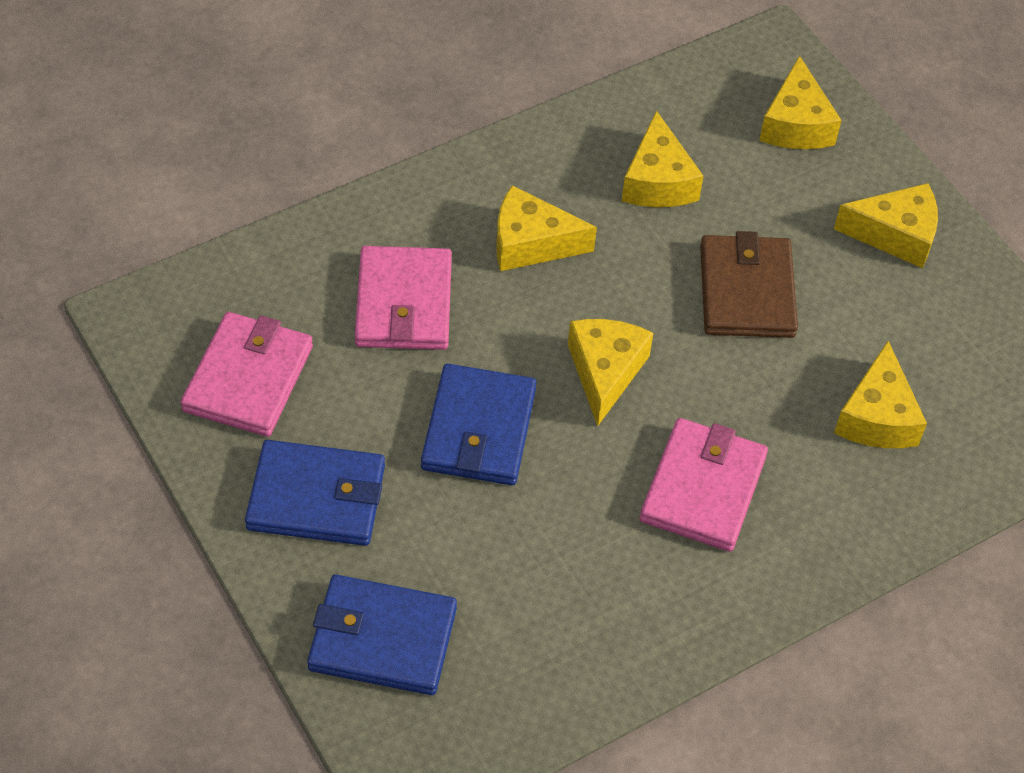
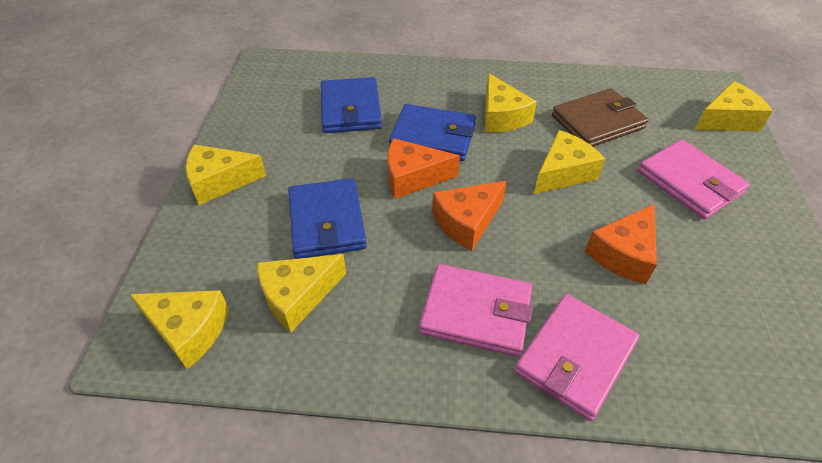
orange cheese: 0 -> 3

